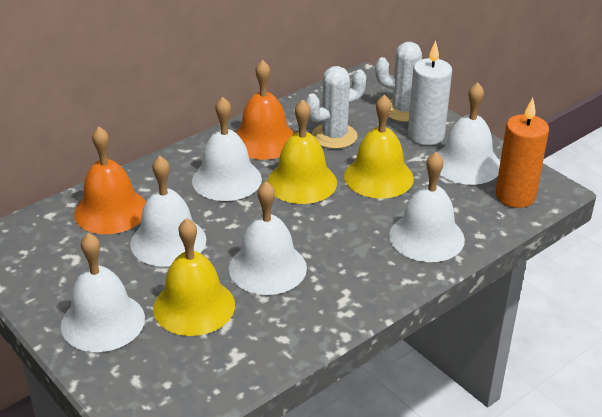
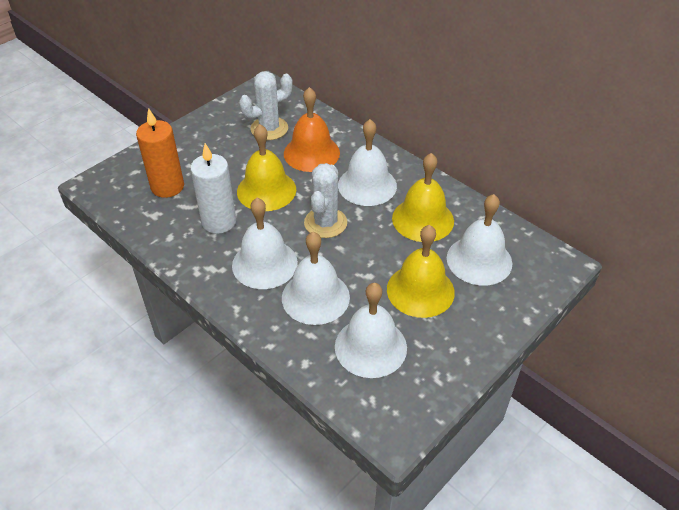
orange bell: 2 -> 1
white bell: 6 -> 5

